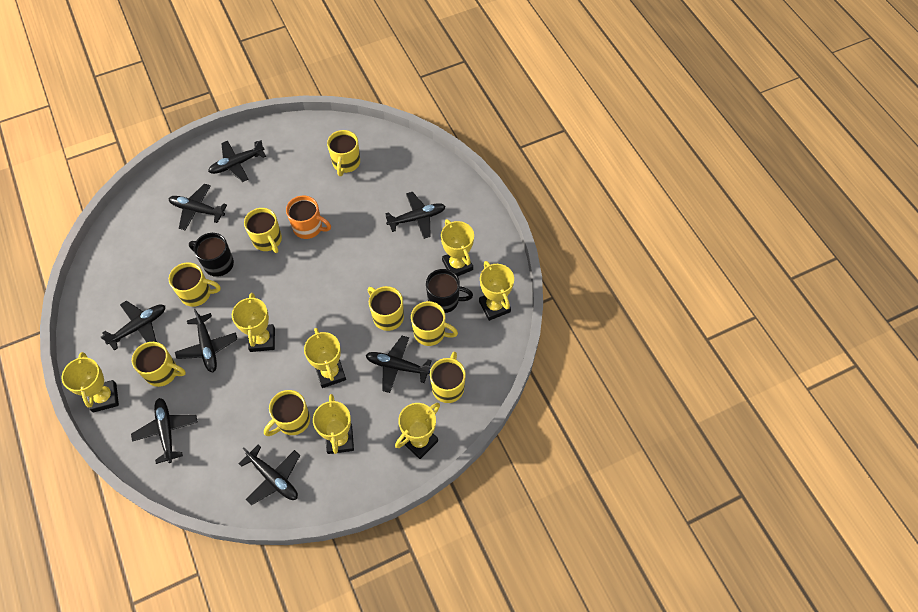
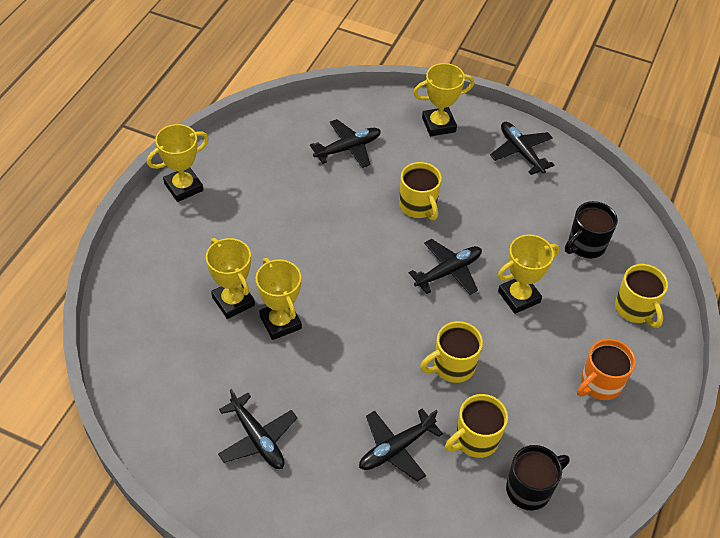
black plane: 8 -> 5
yellow mug: 8 -> 4
yellow trophy: 7 -> 5

